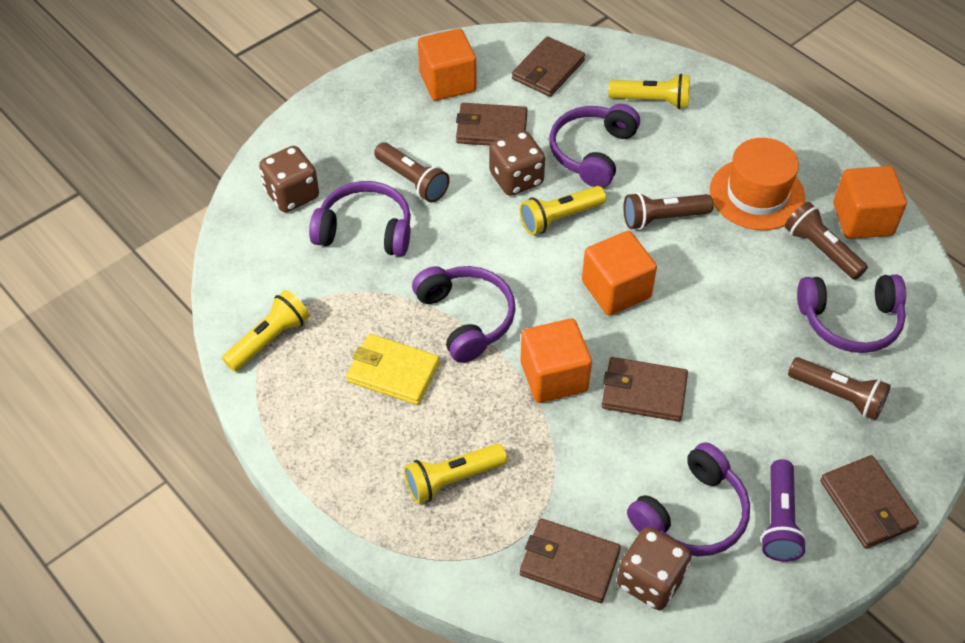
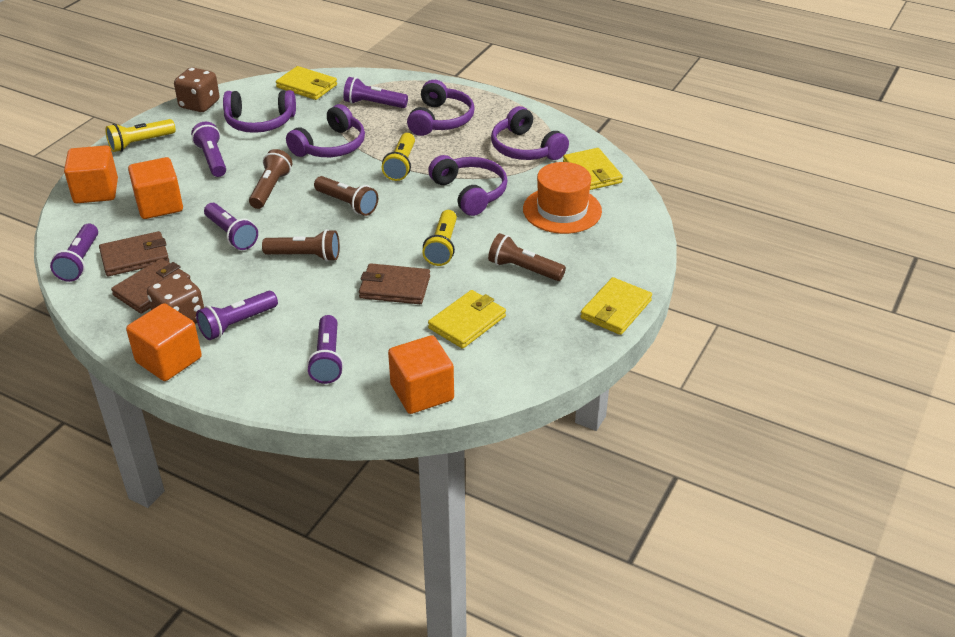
brown dice: 3 -> 2
brown wallet: 5 -> 3
purple flashlight: 1 -> 6
yellow flashlight: 4 -> 3
yellow wallet: 1 -> 4

